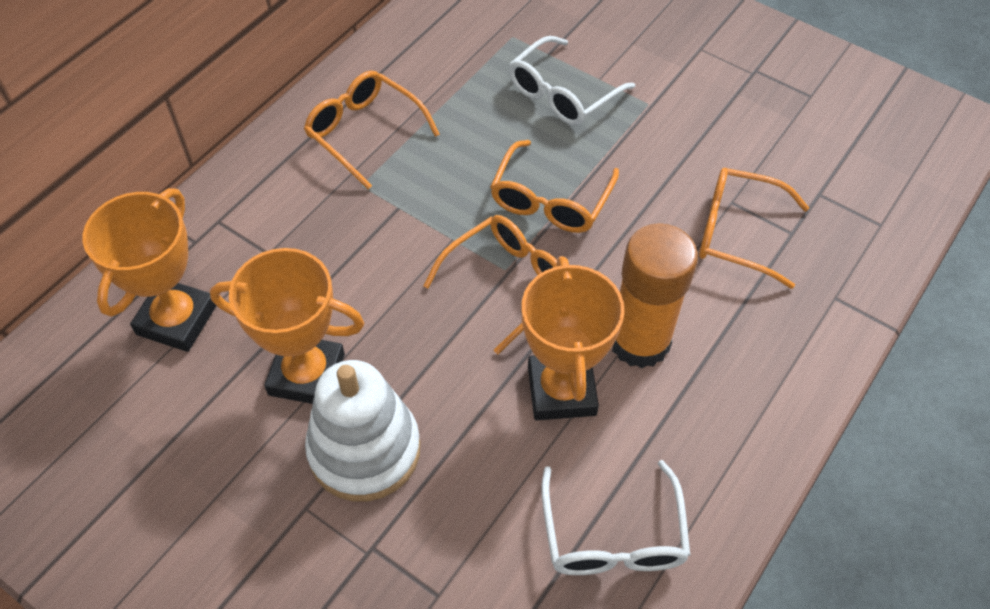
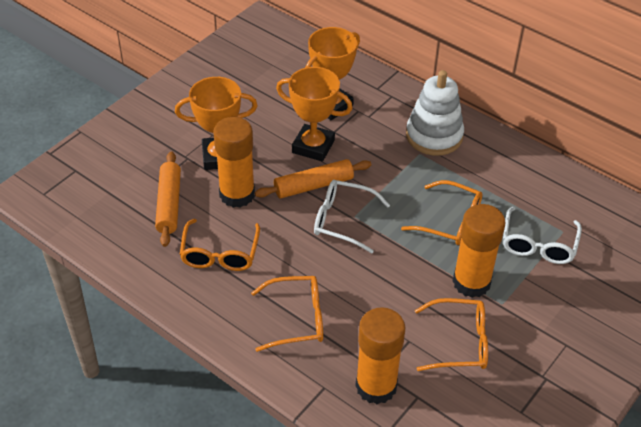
orange glue stick: 1 -> 3
orange rolling pin: 0 -> 2

